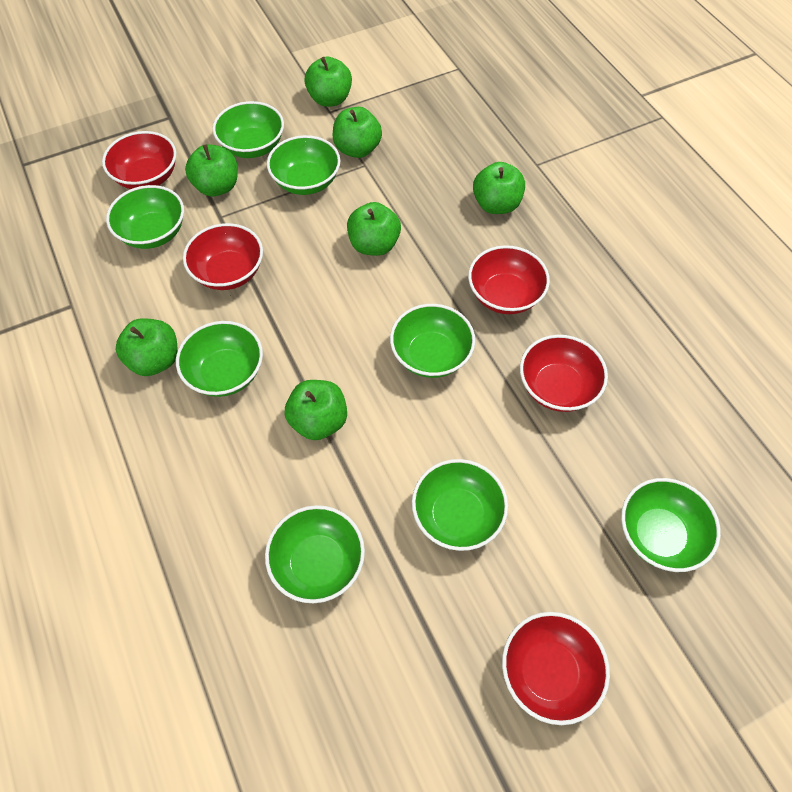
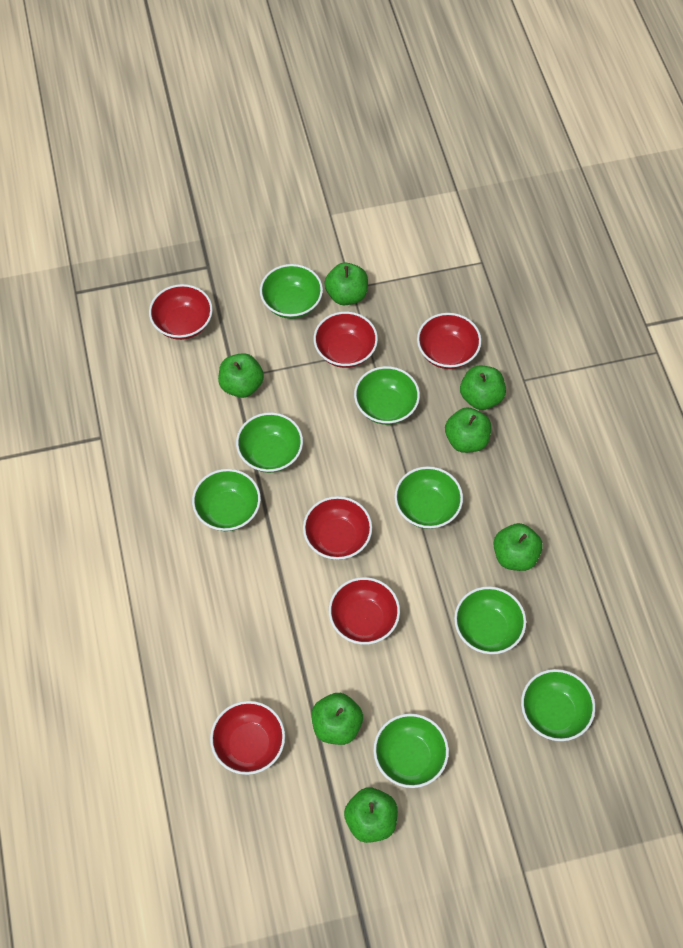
red bowl: 5 -> 6

